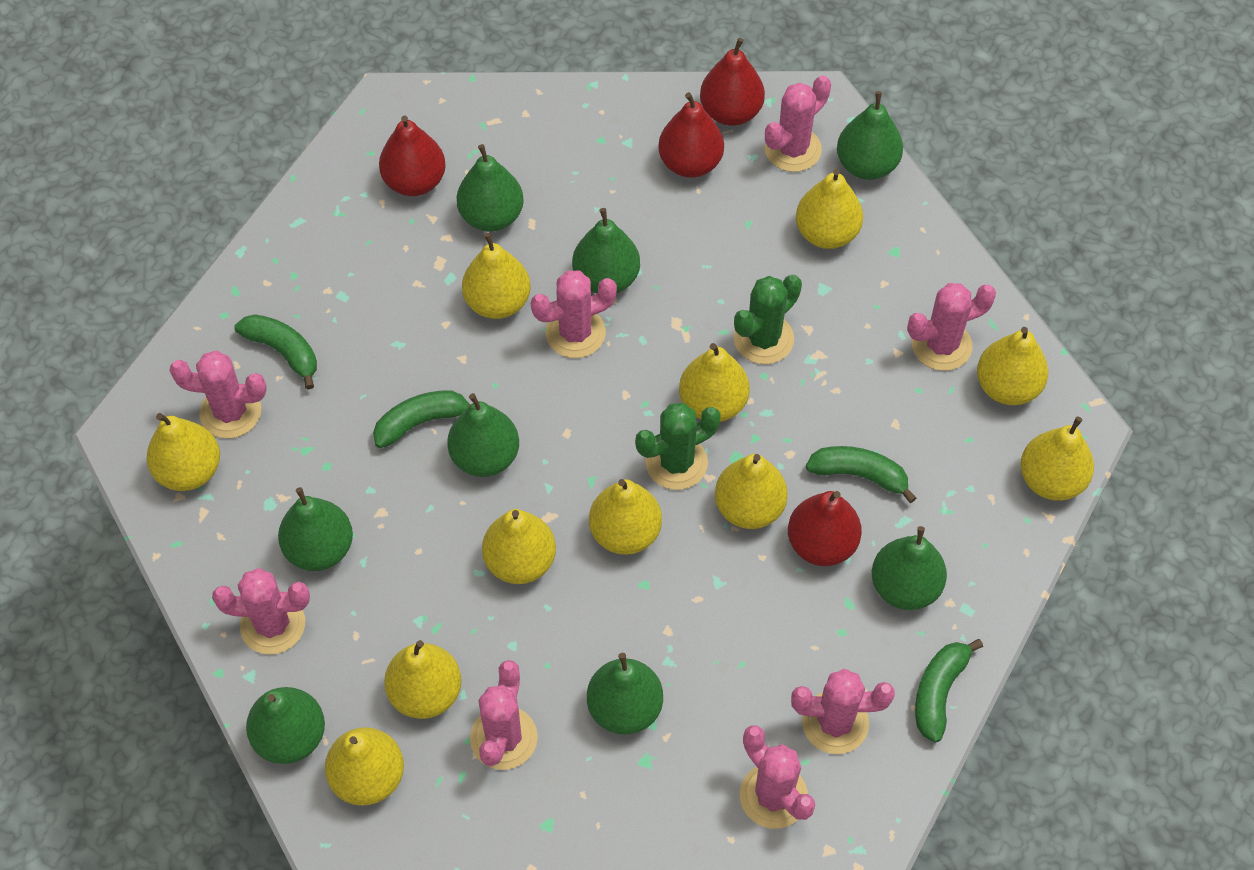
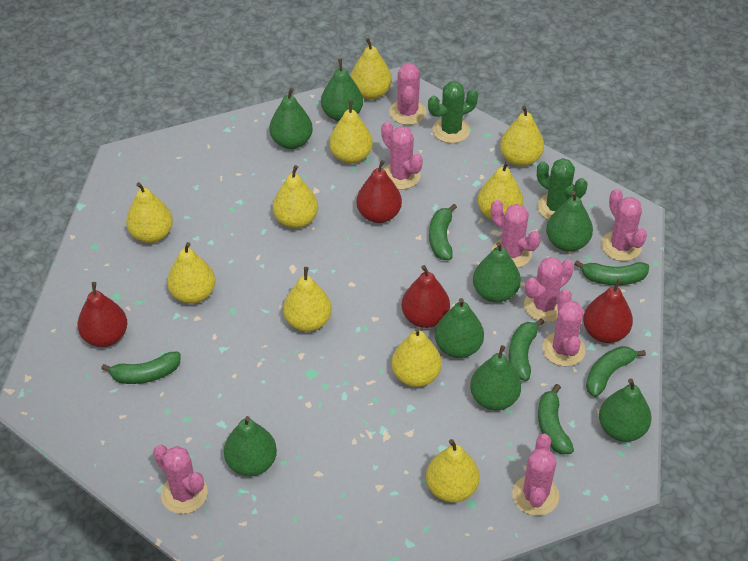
green banana: 4 -> 6
yellow pear: 11 -> 10

